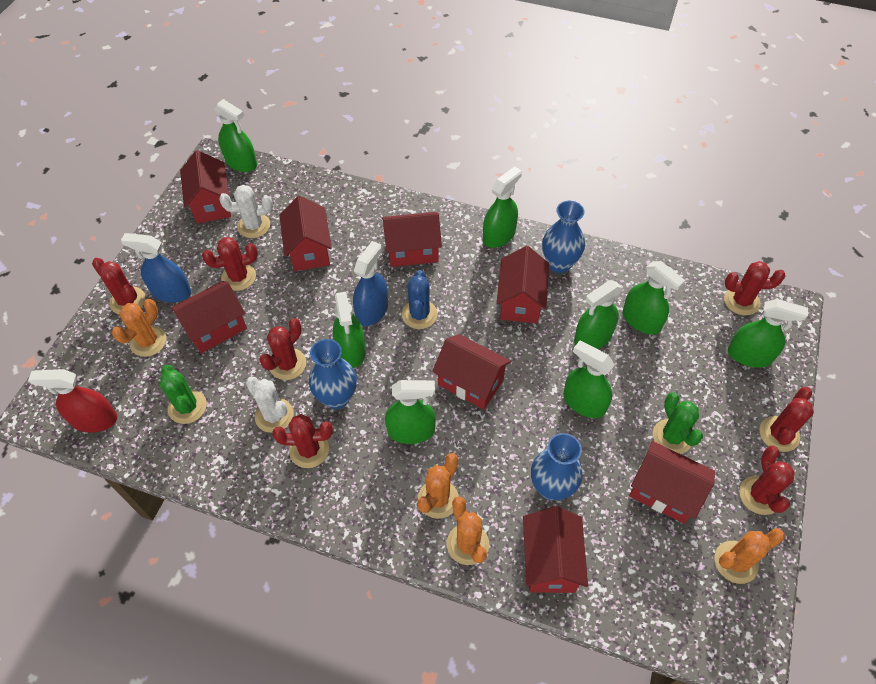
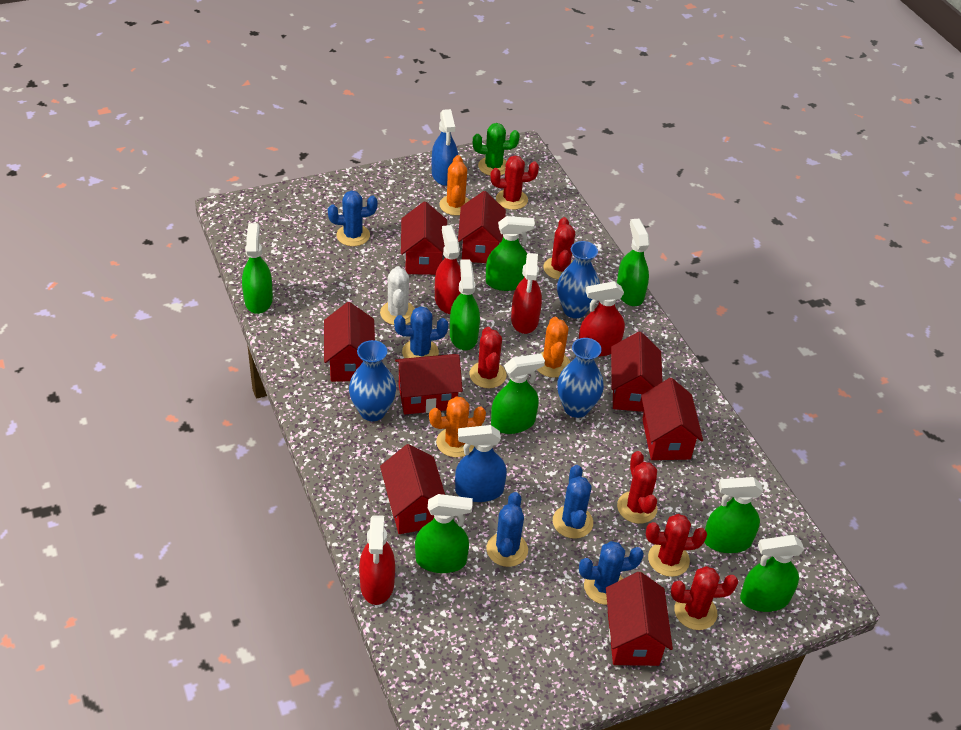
blue cactus: 1 -> 5
green cactus: 2 -> 1
orange cactus: 4 -> 3
red cactus: 7 -> 6
red spray bottle: 1 -> 4
white cactus: 2 -> 1

